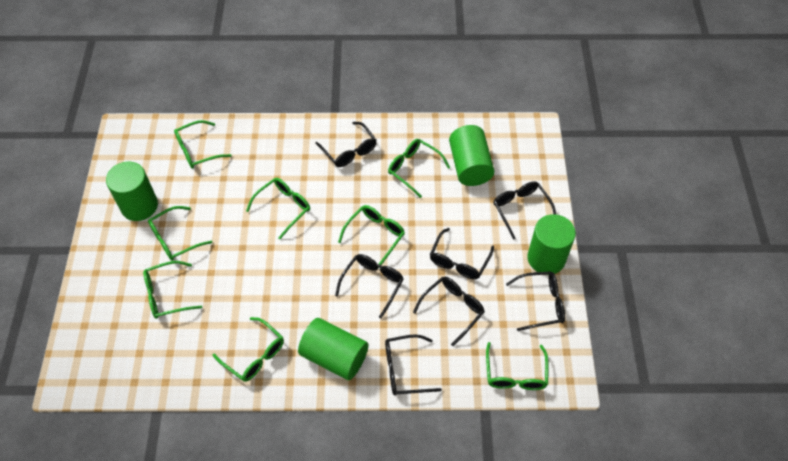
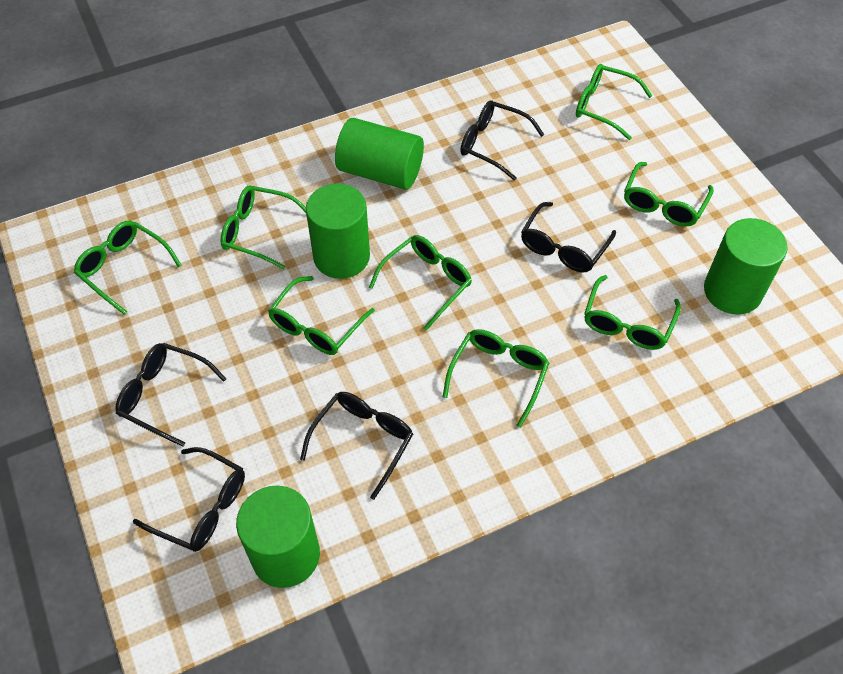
black glasses: 7 -> 5

